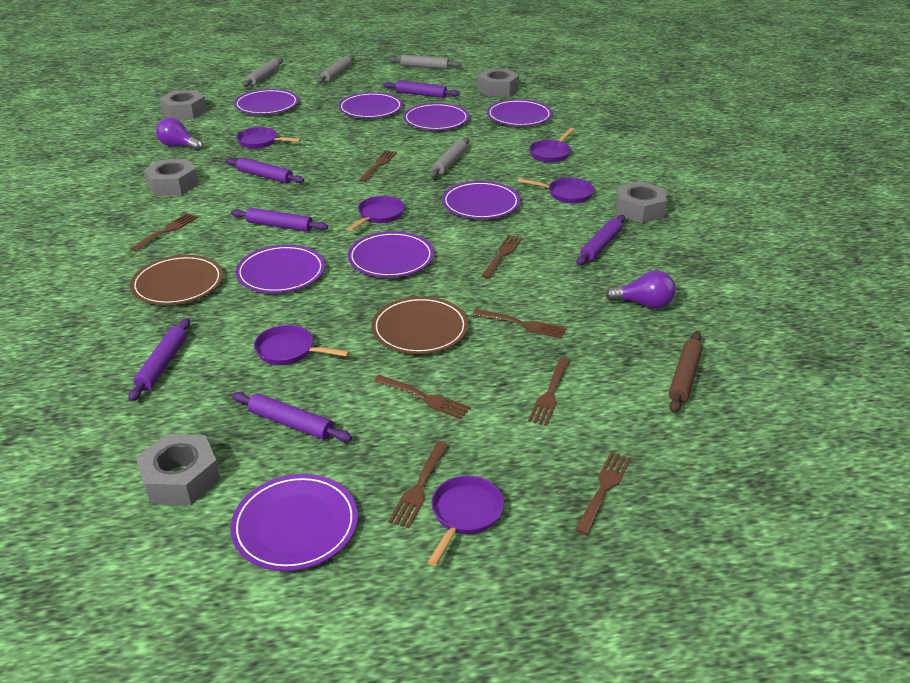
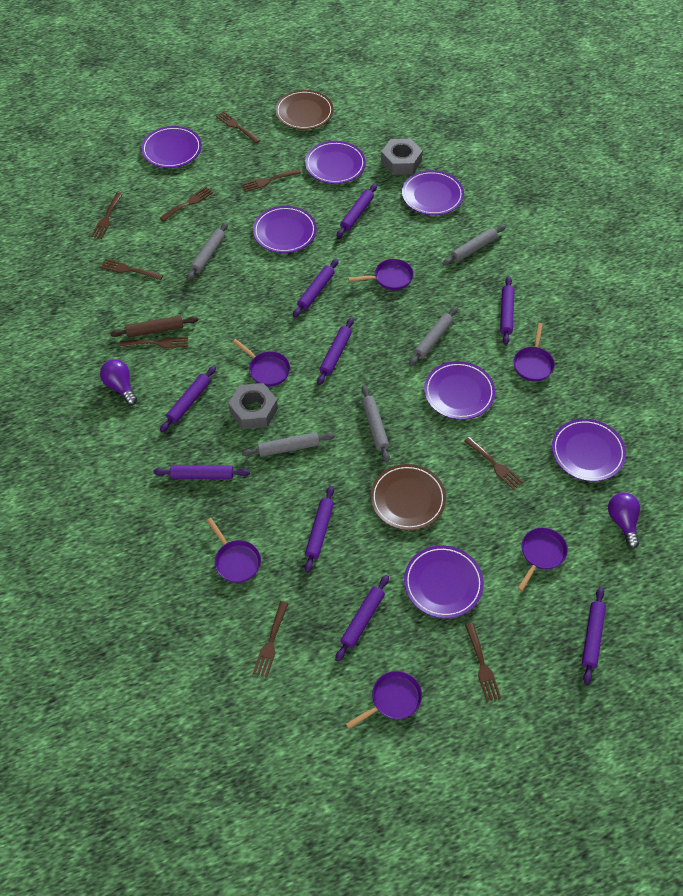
brown fork: 8 -> 9
grey nut: 5 -> 2
grey rolling pin: 4 -> 5
purple plate: 8 -> 7
purple rolling pin: 6 -> 9

